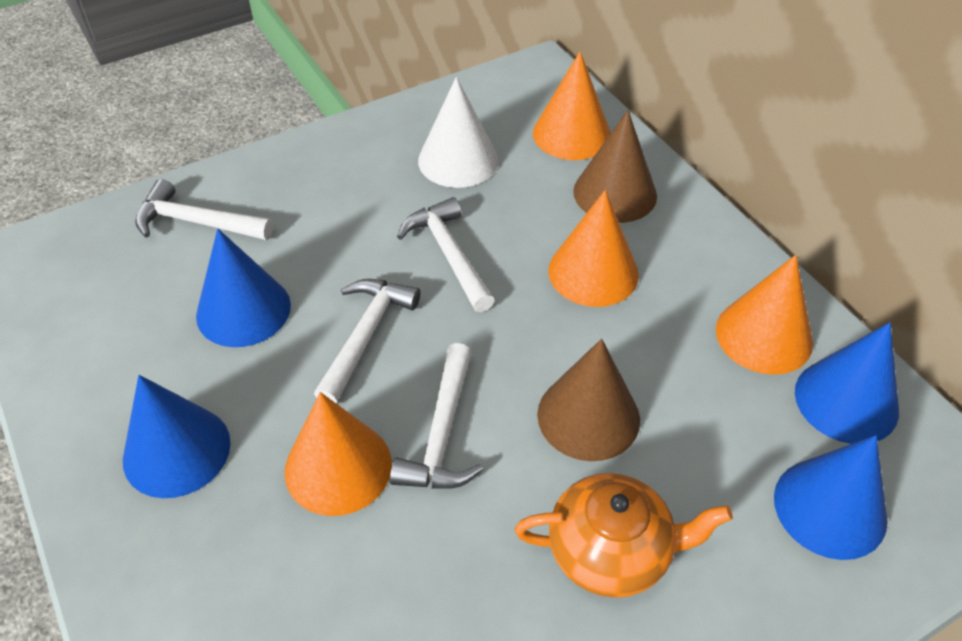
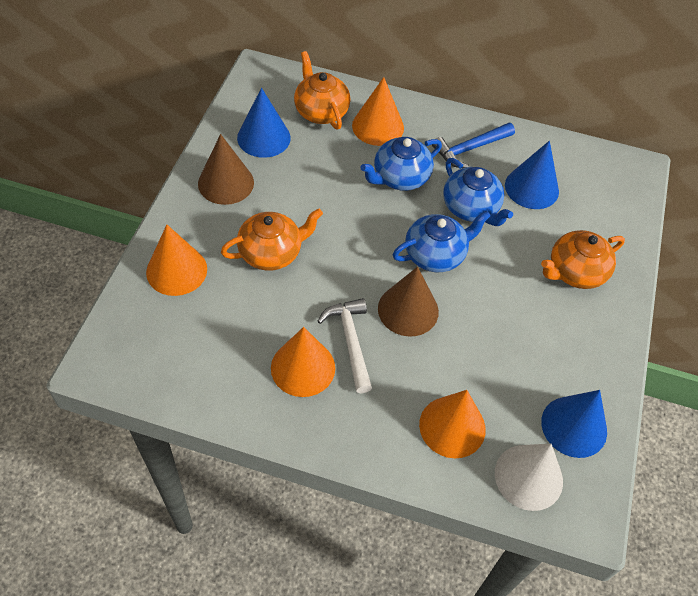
blue cone: 4 -> 3
blue hammer: 0 -> 1
blue teapot: 0 -> 3
orange teapot: 1 -> 3
white hammer: 4 -> 1

